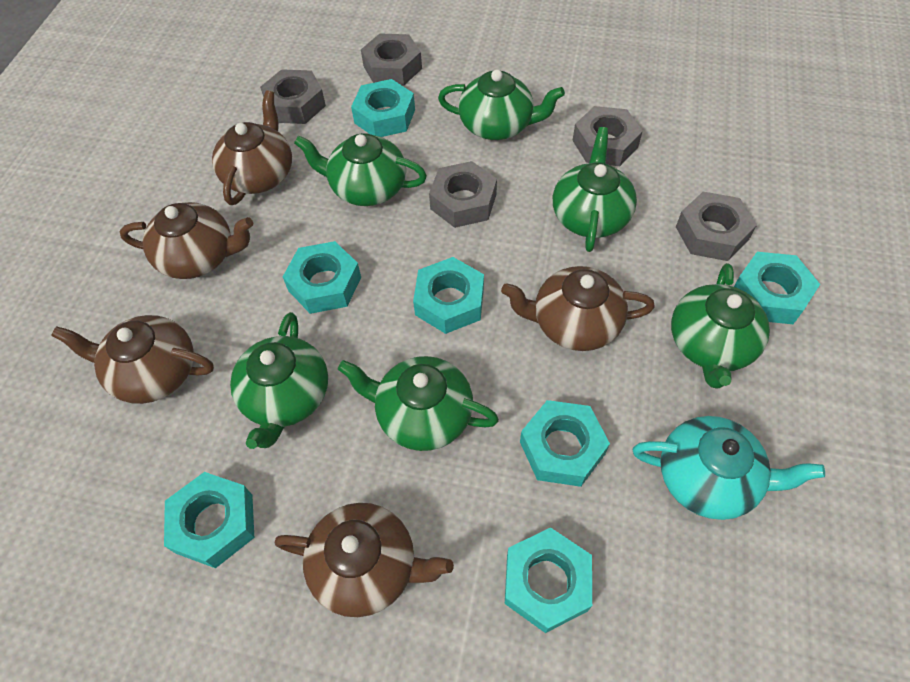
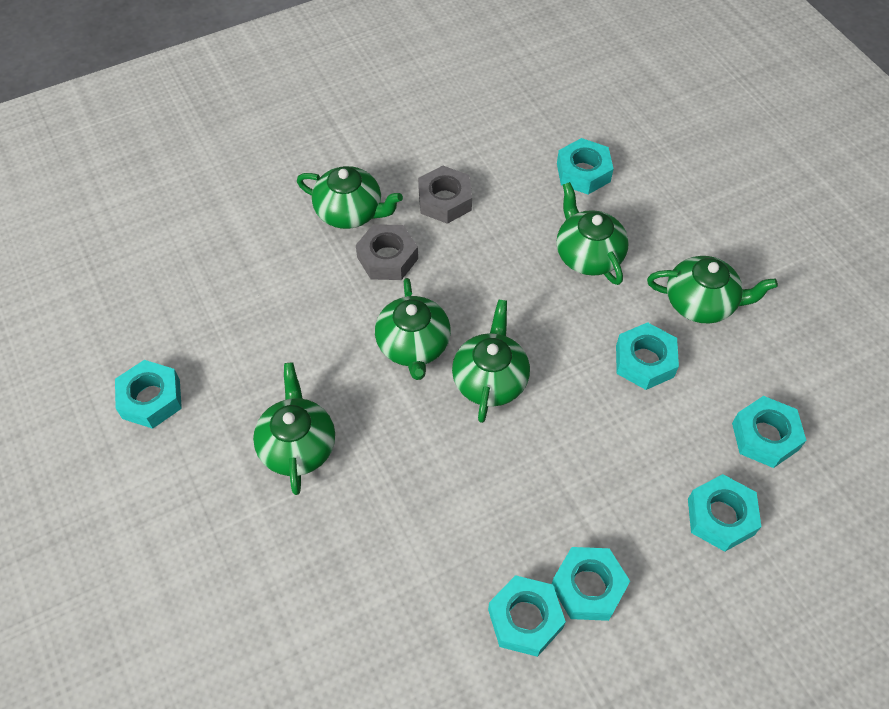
brown teapot: 5 -> 0
grey nut: 5 -> 2
turquoise teapot: 1 -> 0

